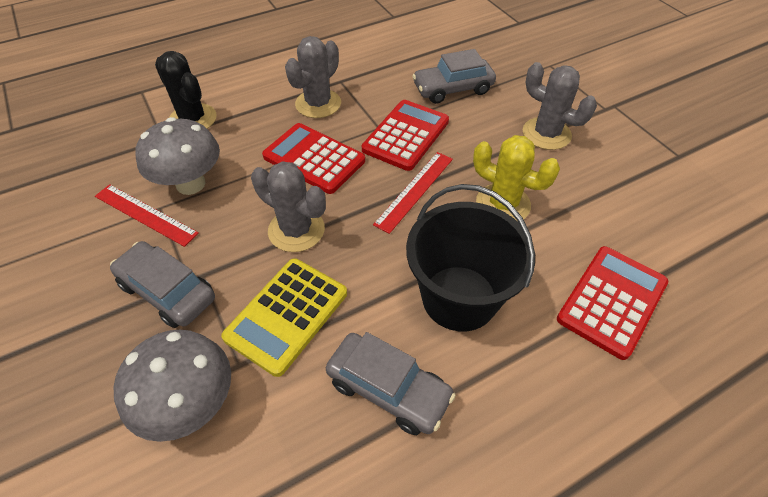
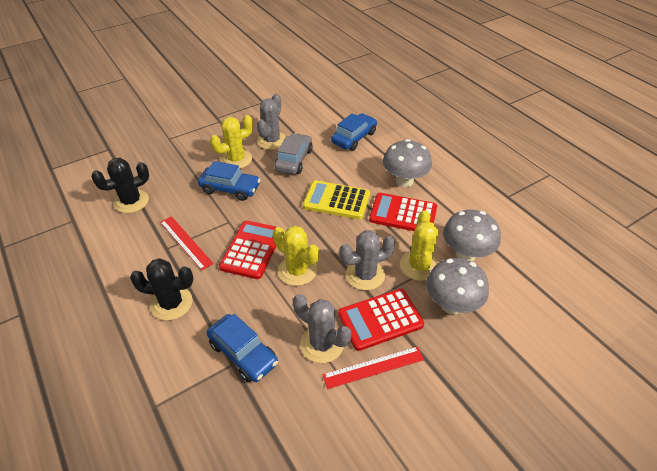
black bucket: 1 -> 0
black cactus: 1 -> 2
blue car: 0 -> 3
grey car: 3 -> 1
grey mushroom: 2 -> 3
yellow cactus: 1 -> 3

